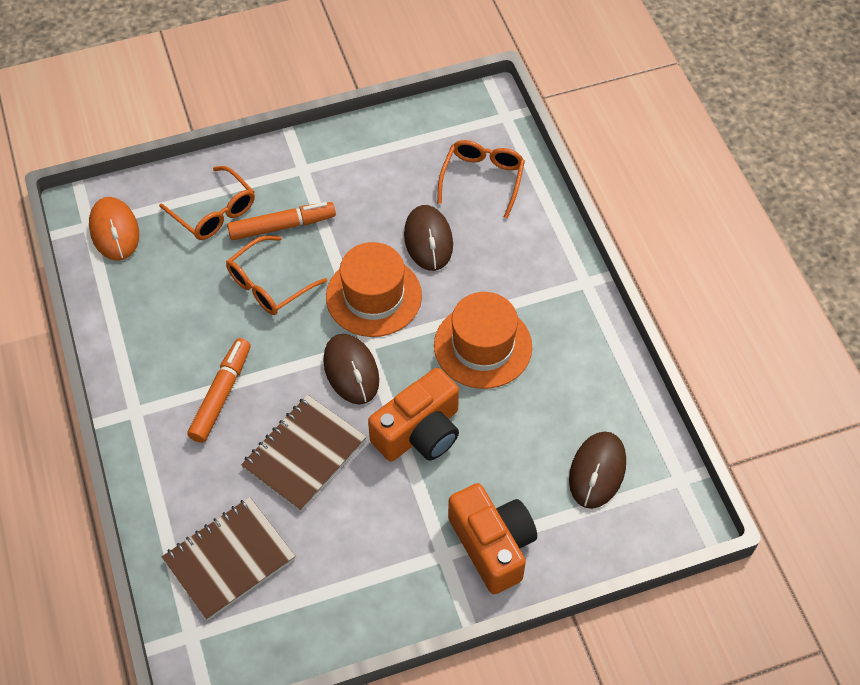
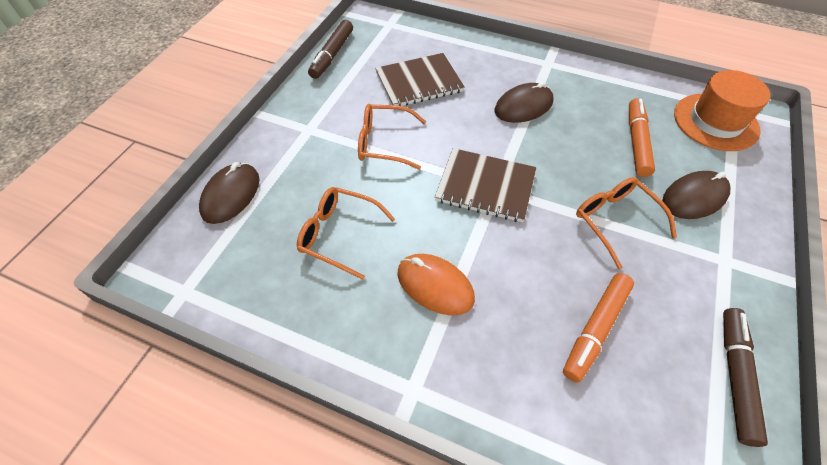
brown marker: 0 -> 2
orange camera: 2 -> 0
orange hat: 2 -> 1

